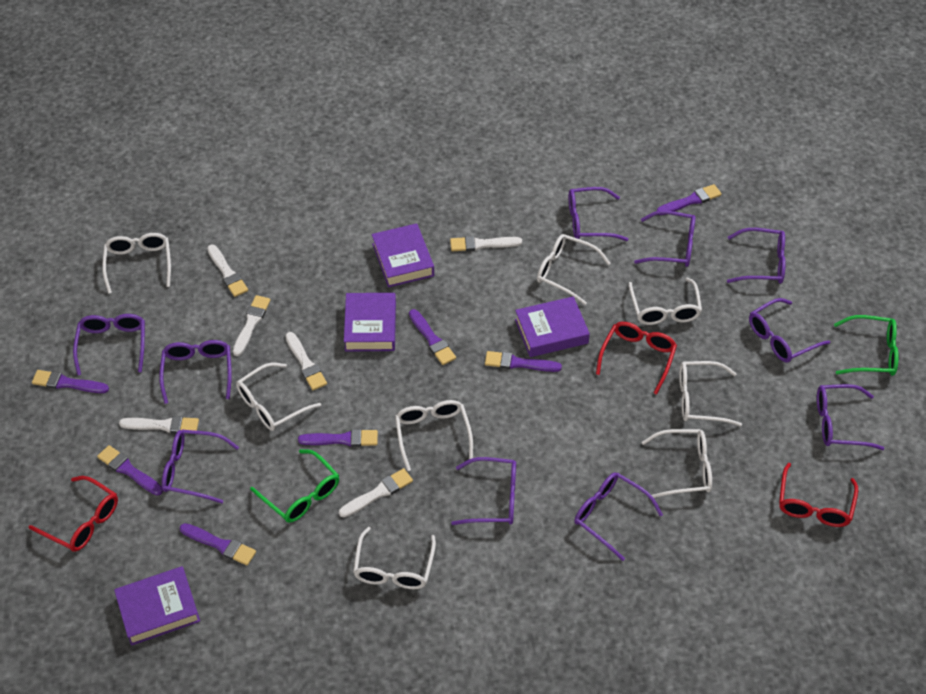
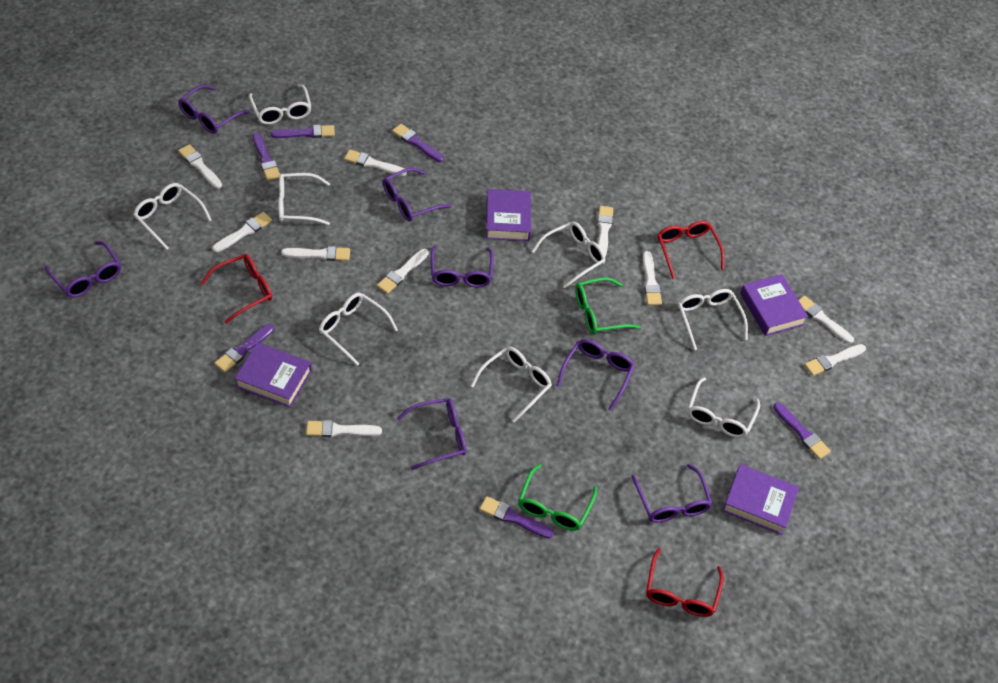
purple brush: 7 -> 6
purple glasses: 10 -> 7
white brush: 6 -> 10

